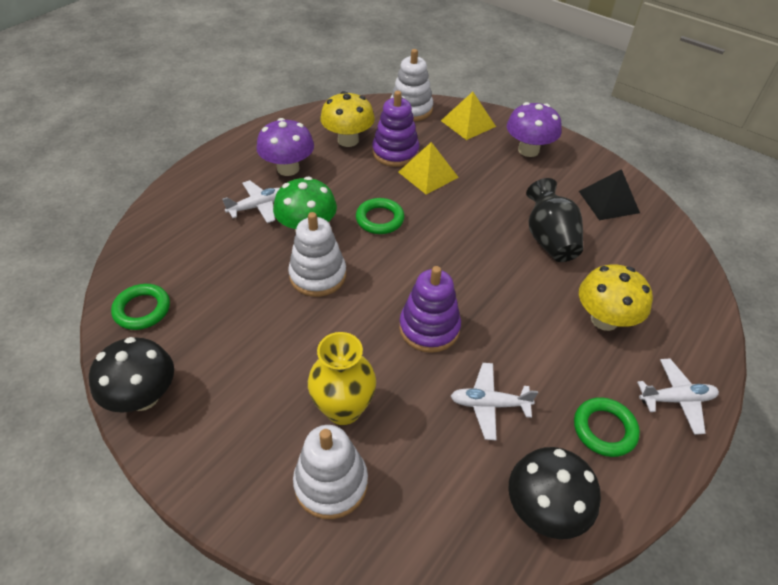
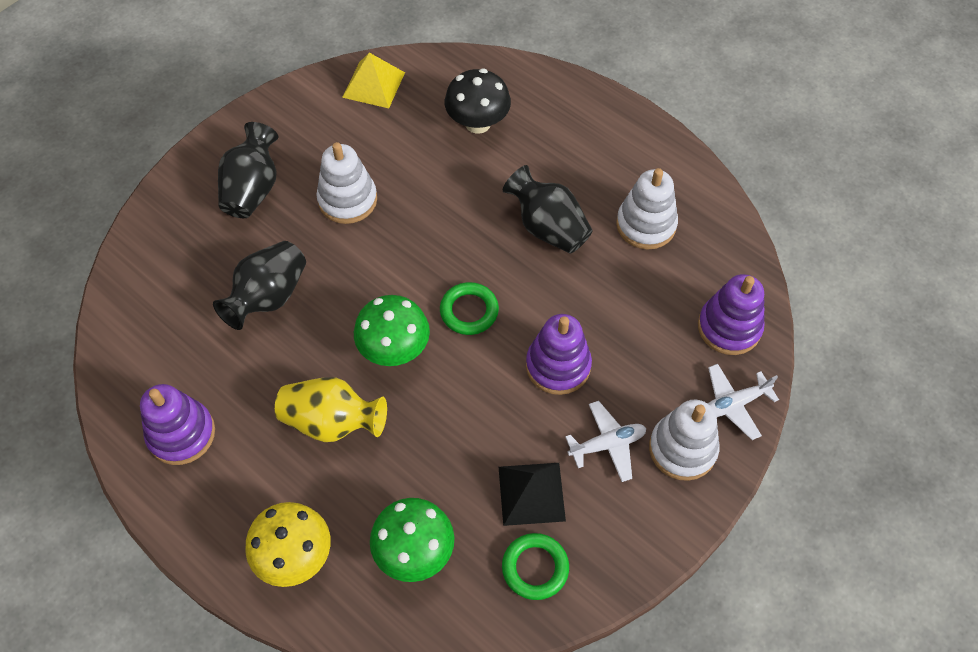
black mushroom: 2 -> 1
black vase: 1 -> 3
green mushroom: 1 -> 2
green ring: 3 -> 2
purple mushroom: 2 -> 0
purple stacking toy: 2 -> 3
white plane: 3 -> 2
yellow mushroom: 2 -> 1
yellow pyramid: 2 -> 1

